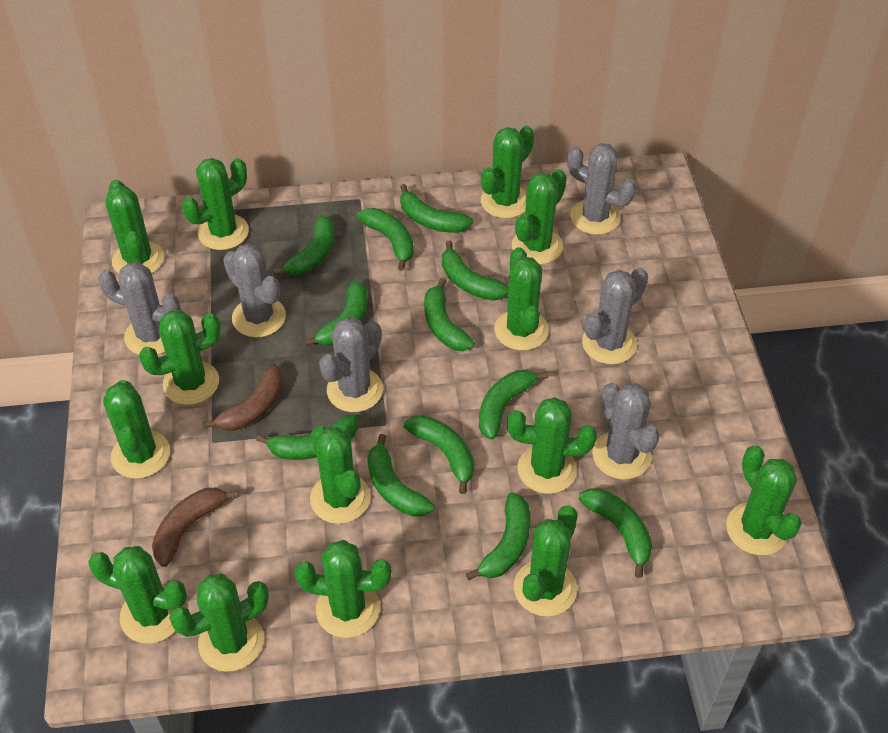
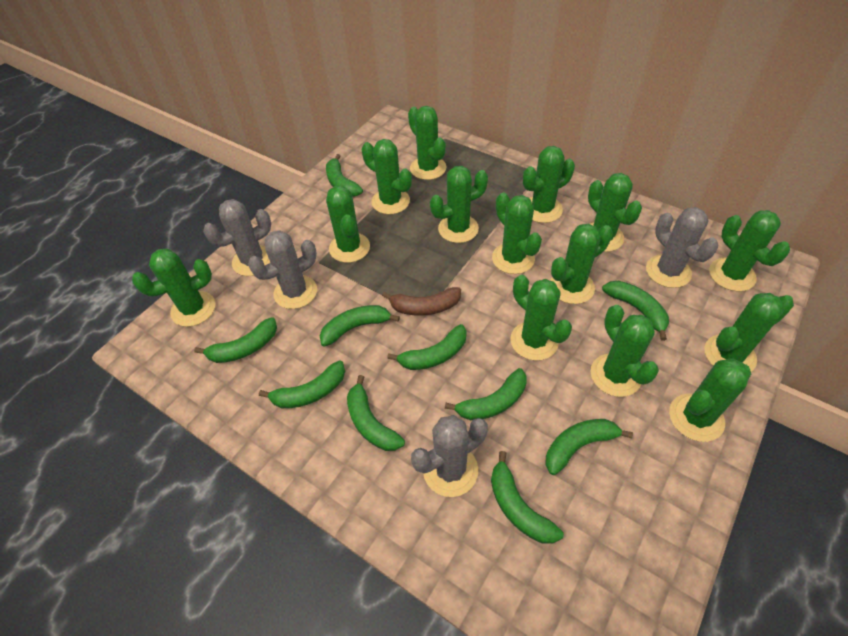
brown banana: 2 -> 1
green banana: 12 -> 10
grey cactus: 6 -> 4

